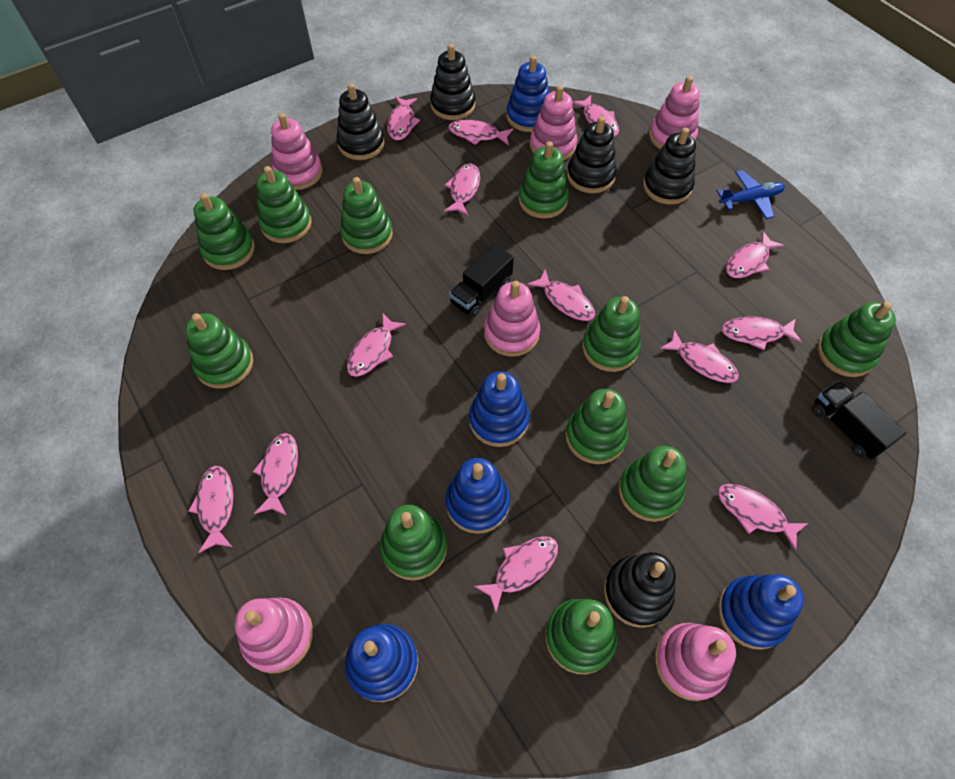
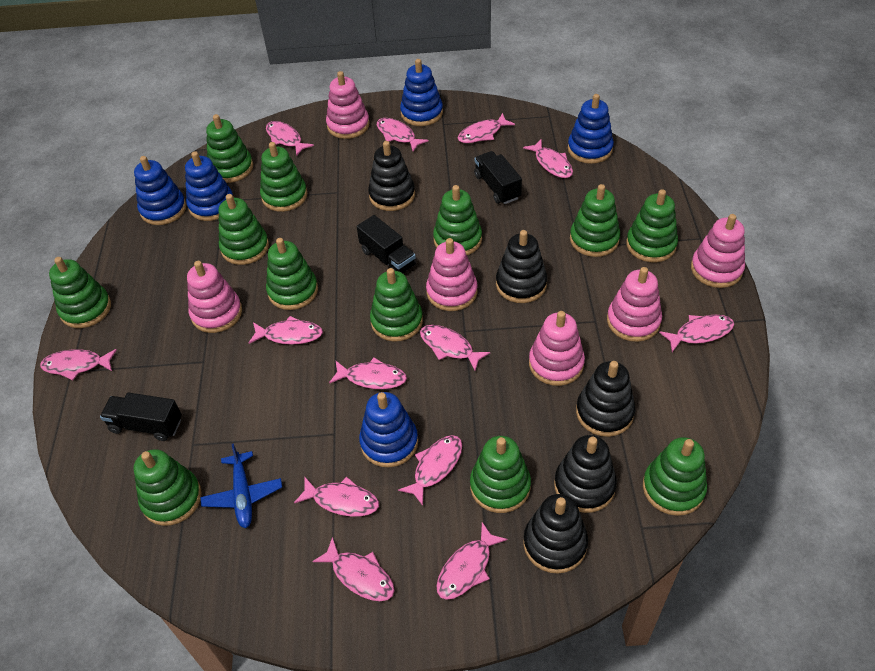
black truck: 2 -> 3
green stacking toy: 11 -> 12

